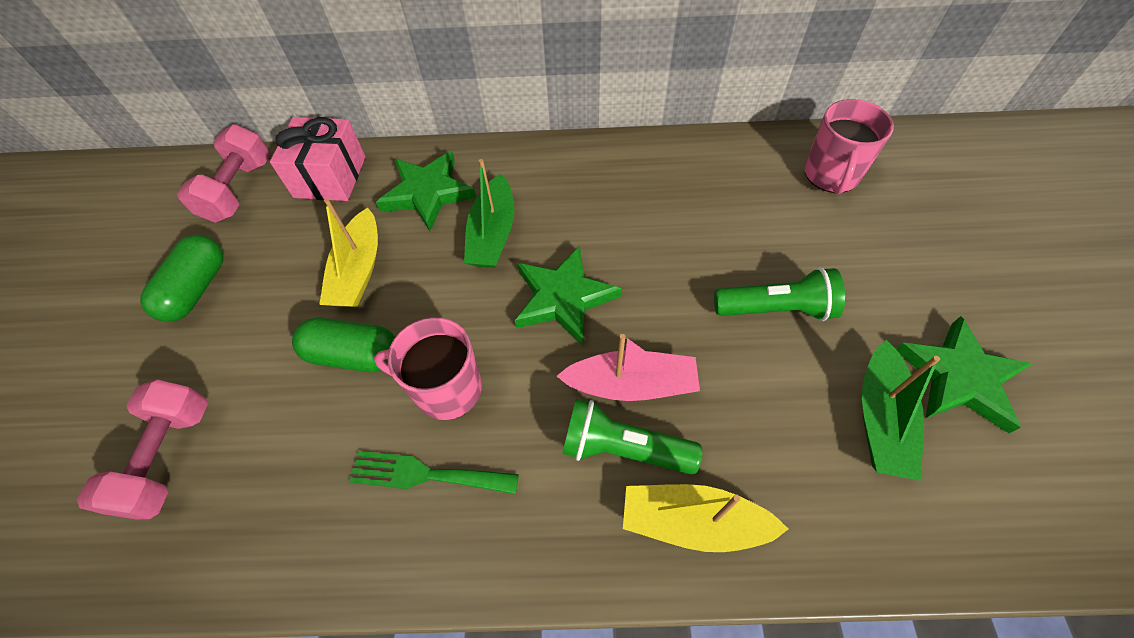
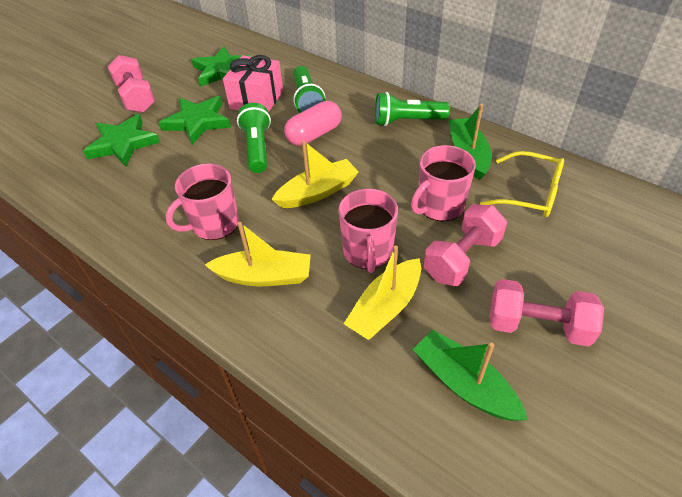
green capsule: 2 -> 0
green flashlight: 2 -> 3
green fork: 1 -> 0
pink boat: 1 -> 0
pink capsule: 0 -> 1
pink dumbbell: 2 -> 3
pink mug: 2 -> 3
yellow boat: 2 -> 3
yellow glasses: 0 -> 1

